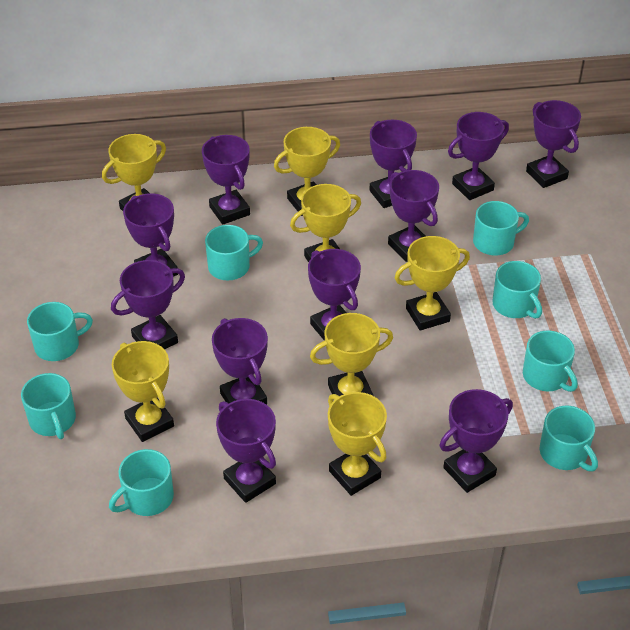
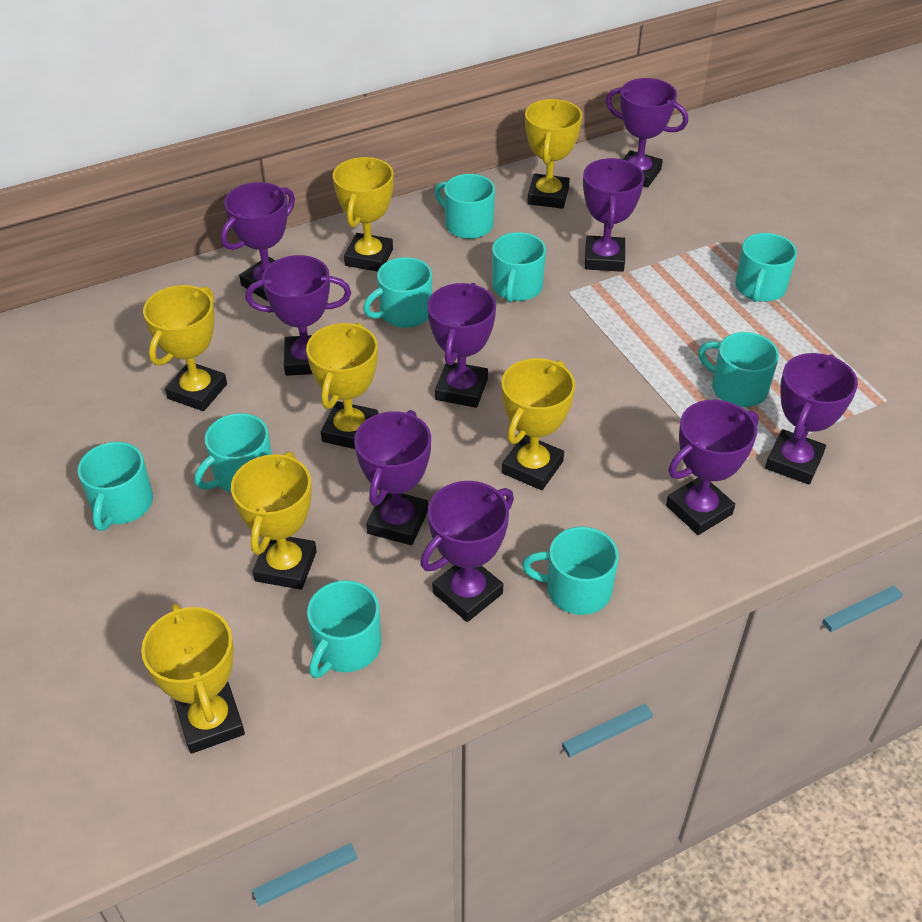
purple trophy: 11 -> 9
turquoise mug: 8 -> 9

